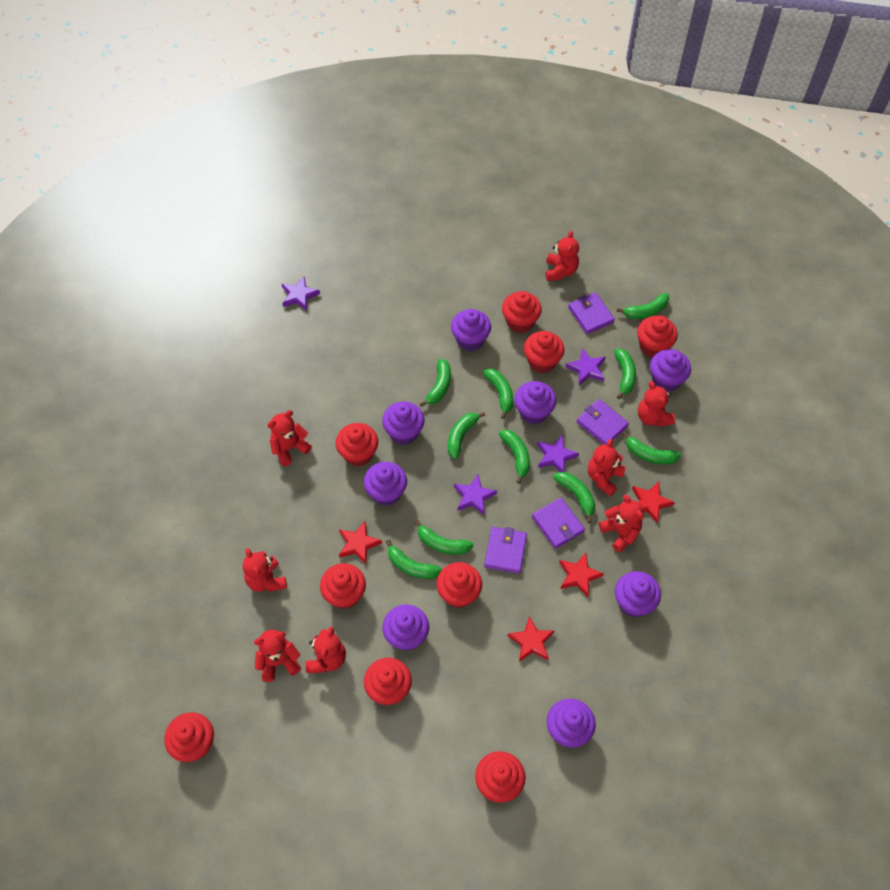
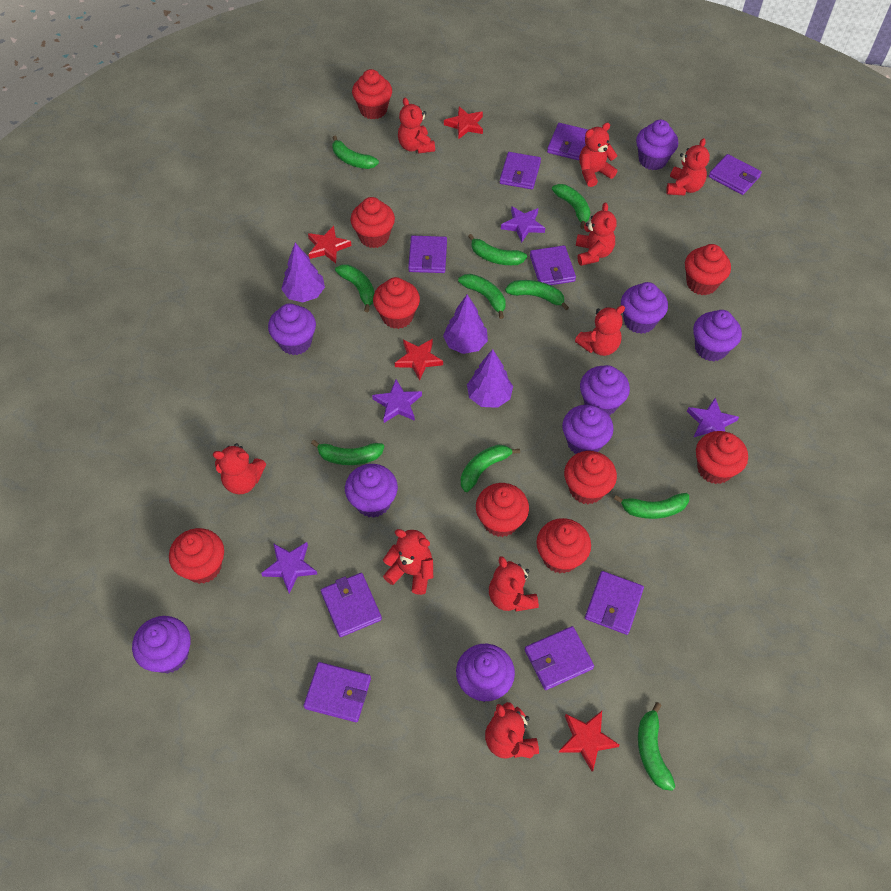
purple cupcake: 8 -> 9
purple tree: 0 -> 3
purple wallet: 4 -> 9
red teddy bear: 8 -> 9

